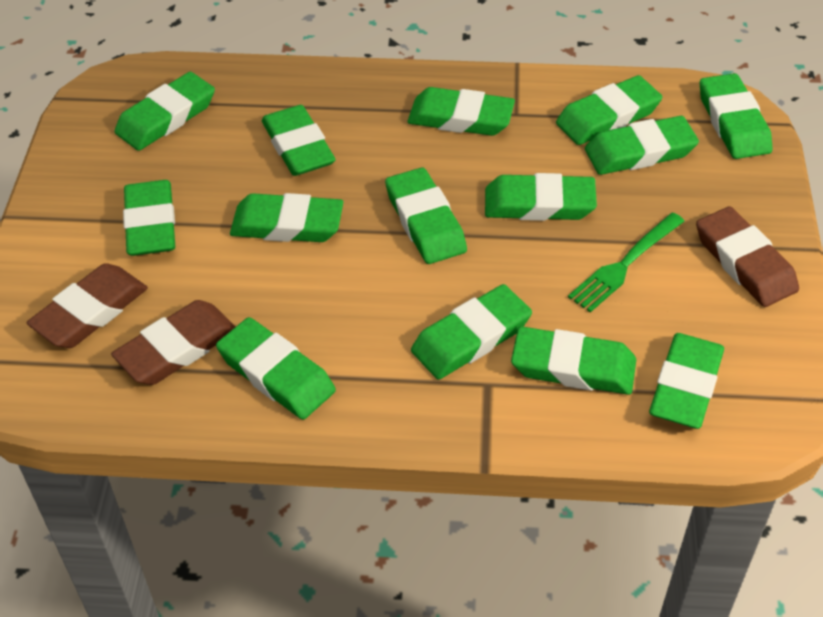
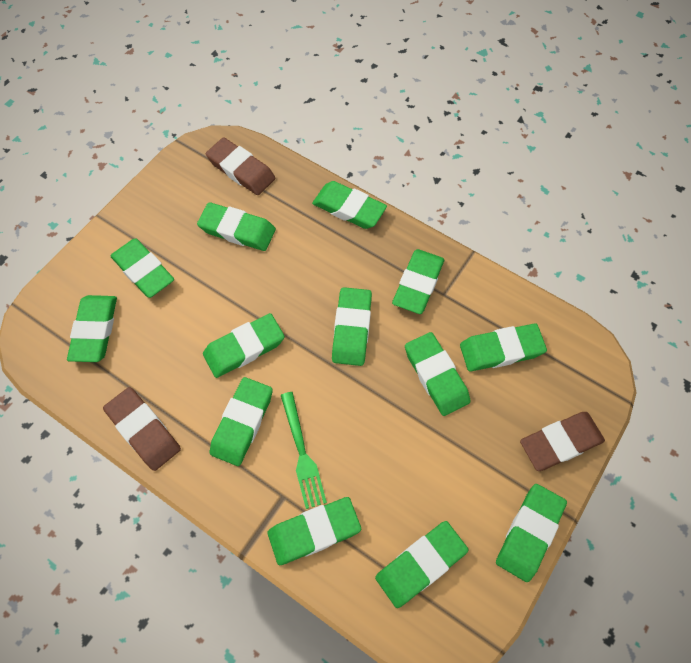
green eraser: 14 -> 13

